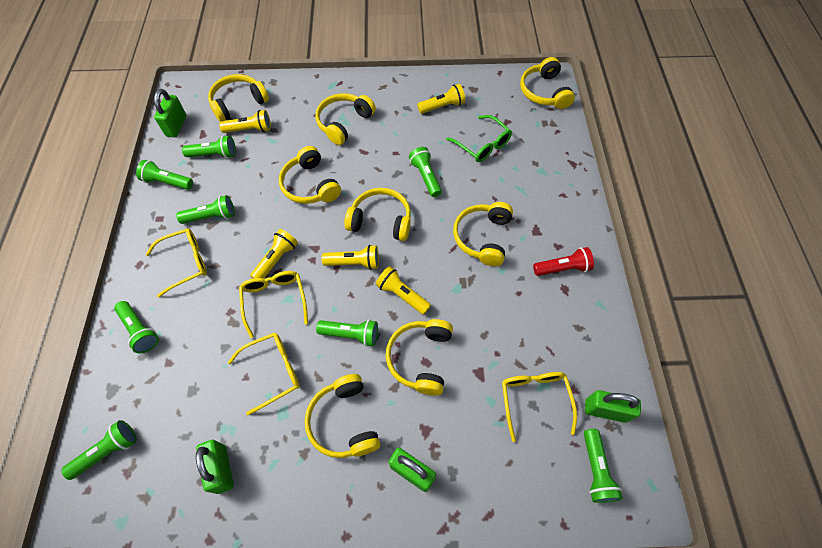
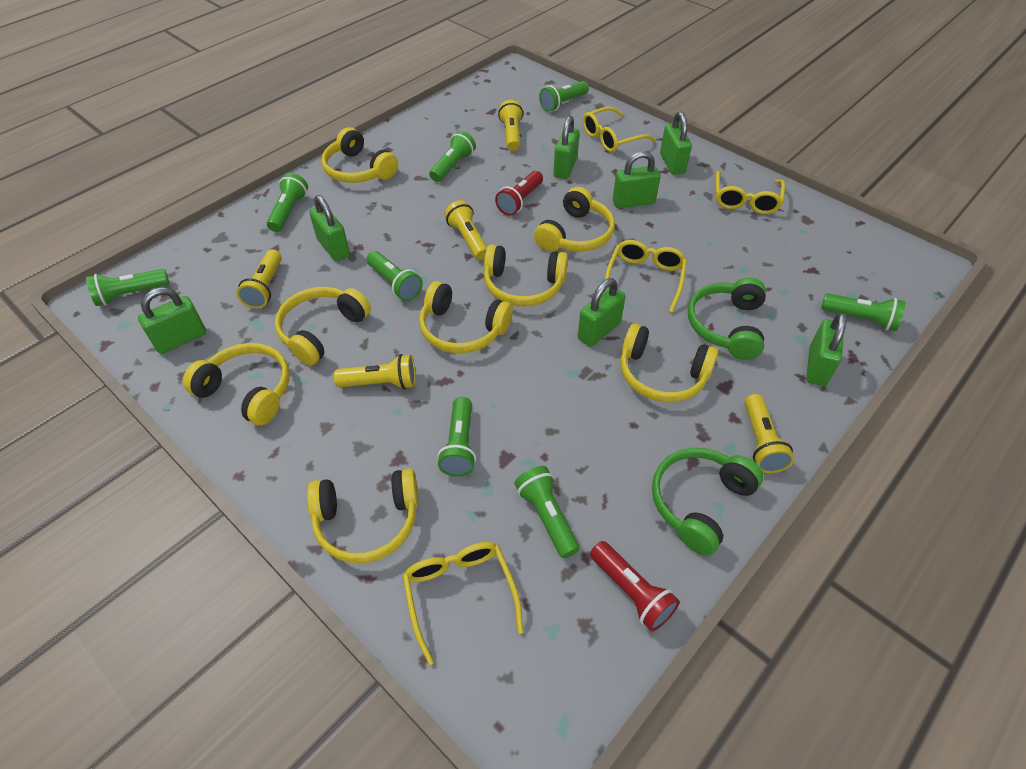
green glasses: 1 -> 0
green headphones: 0 -> 2
green padlock: 4 -> 7
red flashlight: 1 -> 2

